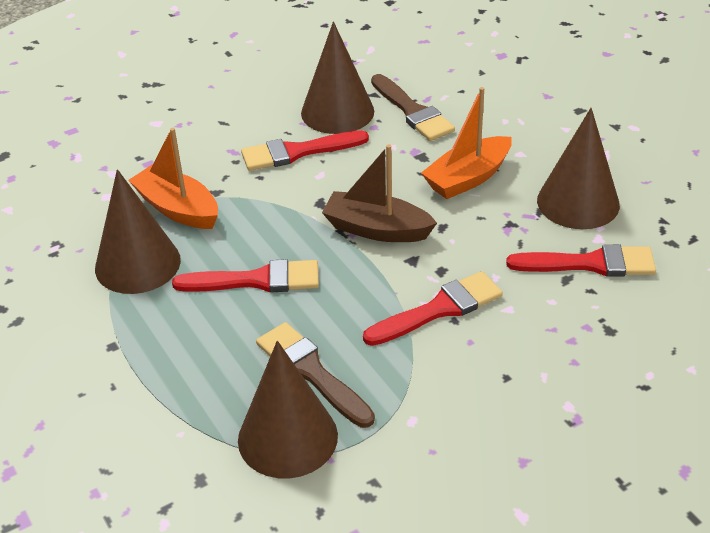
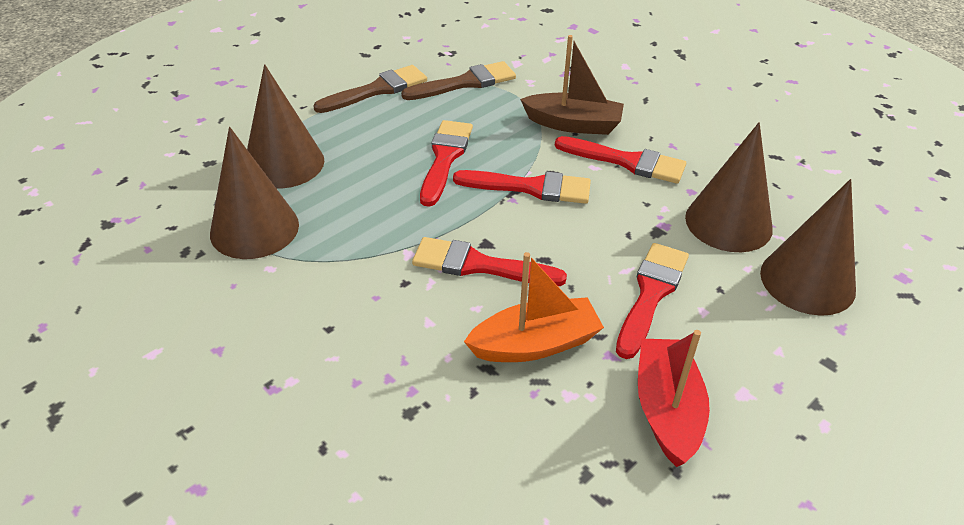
orange boat: 2 -> 1
red boat: 0 -> 1
red brush: 4 -> 5

